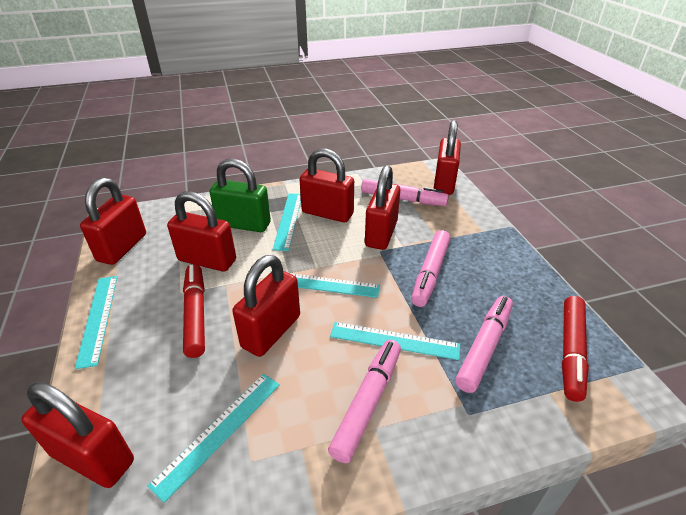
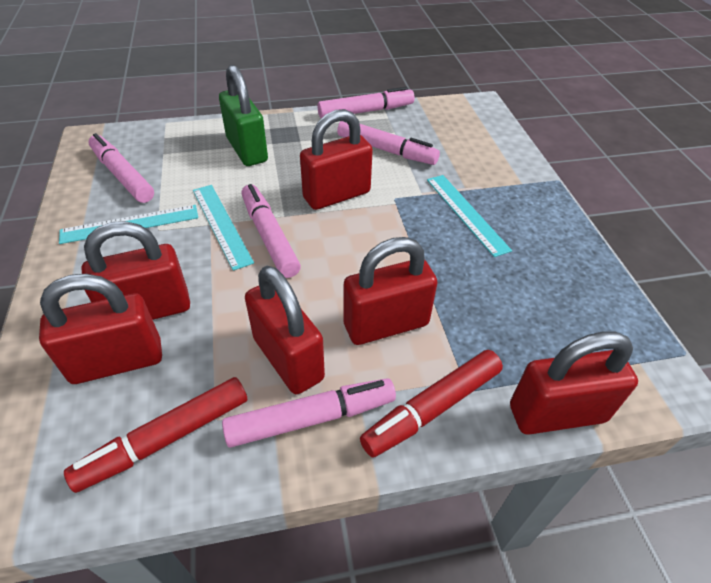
pink marker: 4 -> 5
red padlock: 7 -> 6
turquoise ruler: 5 -> 3

